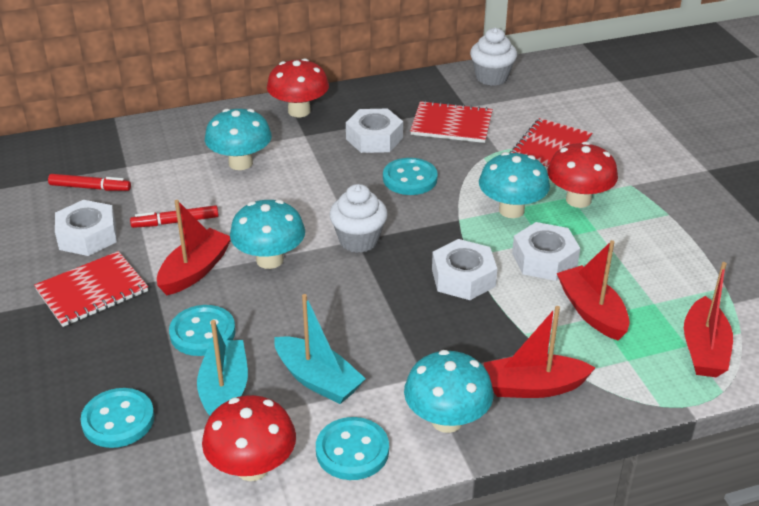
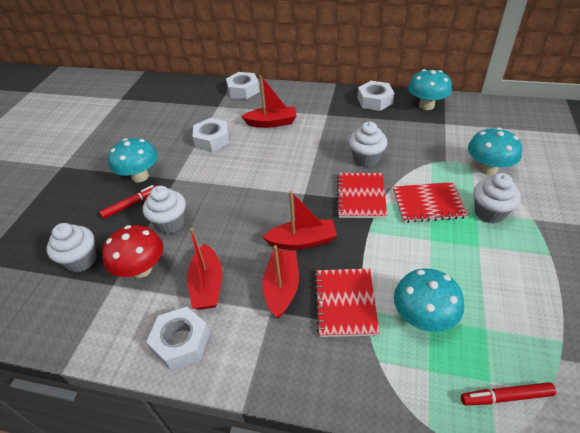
red mushroom: 3 -> 1
turquoise boat: 2 -> 0
turquoise button: 4 -> 0
white cupcake: 2 -> 4

